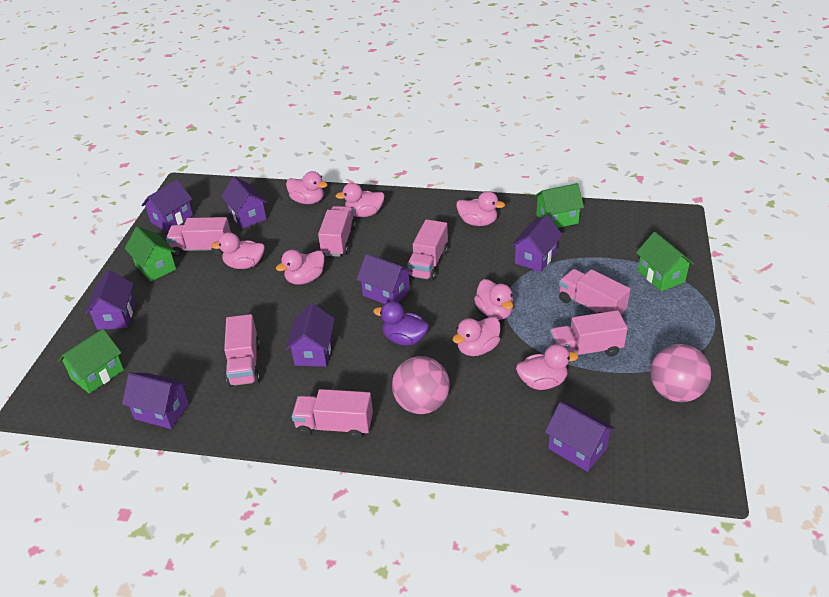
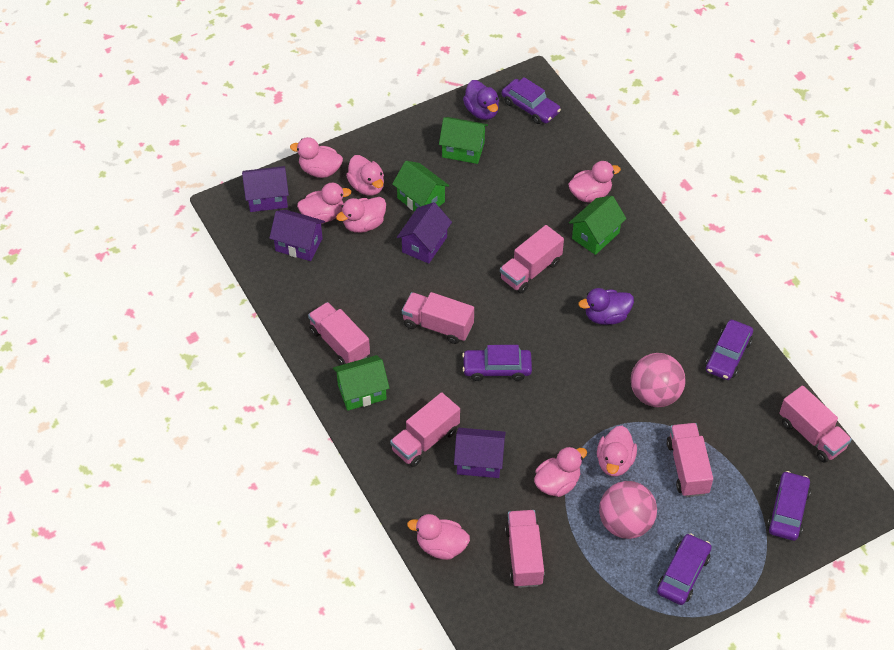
purple car: 0 -> 5
purple duck: 1 -> 2
purple house: 8 -> 4

